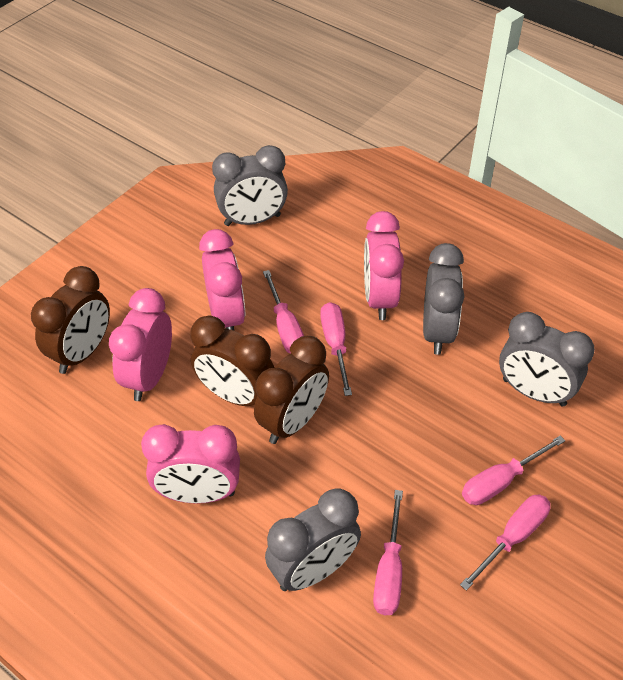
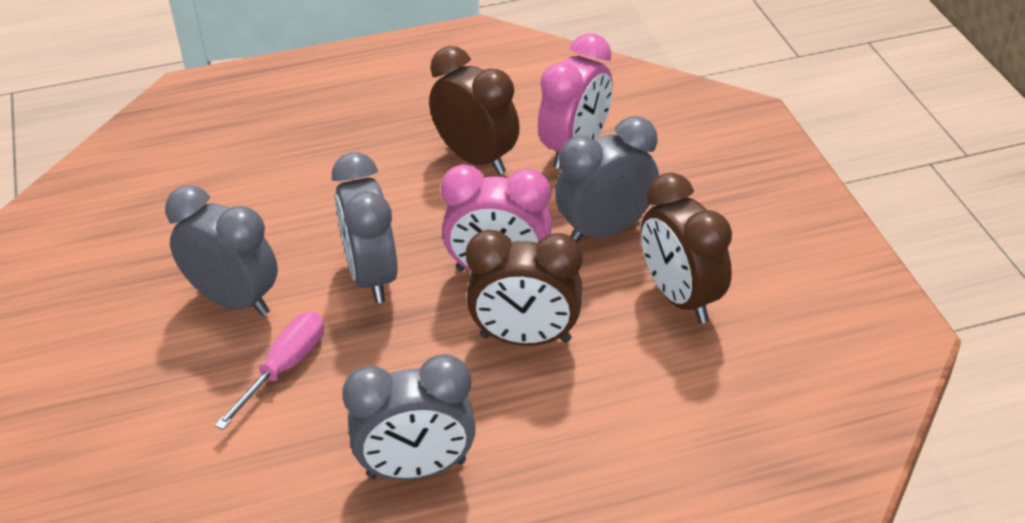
pink clock: 4 -> 2
pink screwdriver: 5 -> 1

